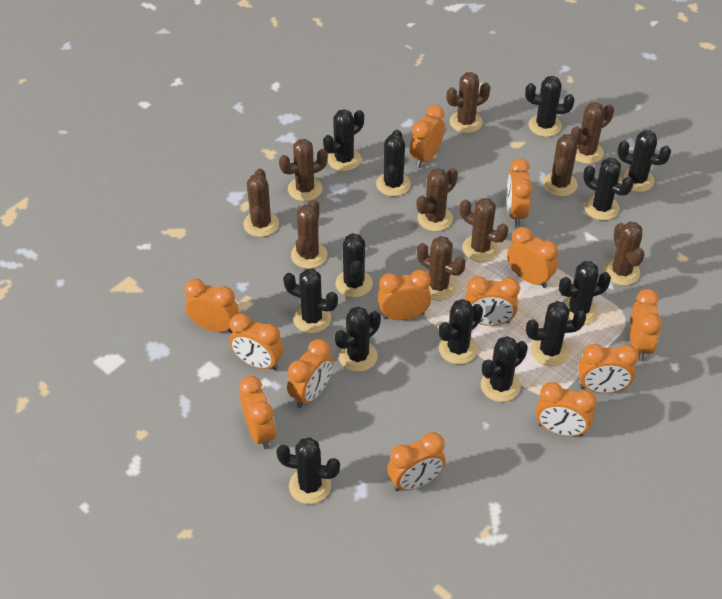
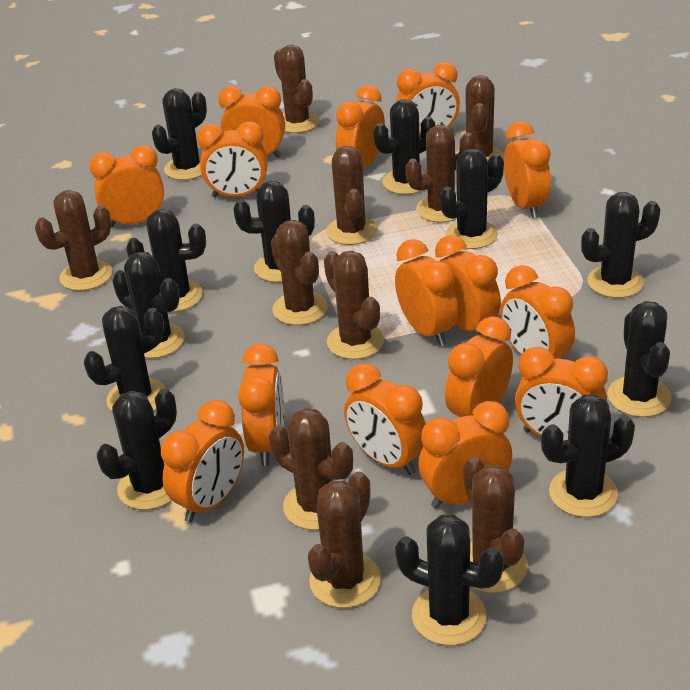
black cactus: 13 -> 12
orange clock: 13 -> 15

